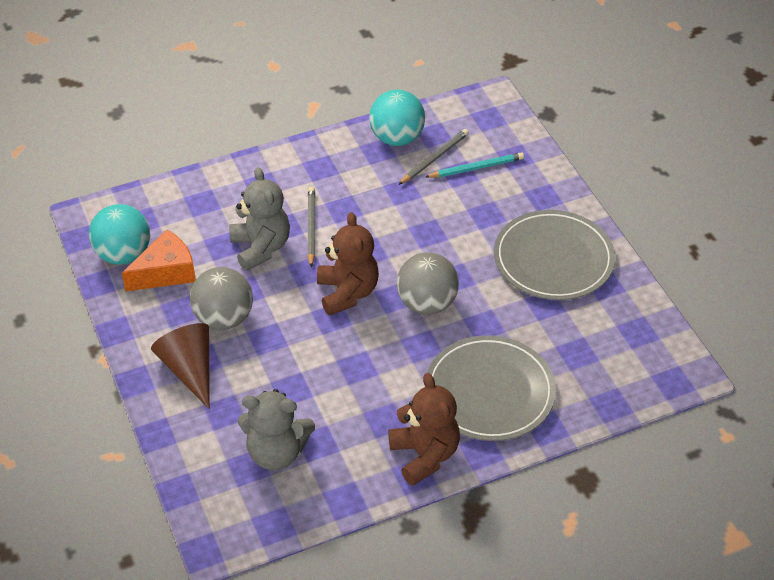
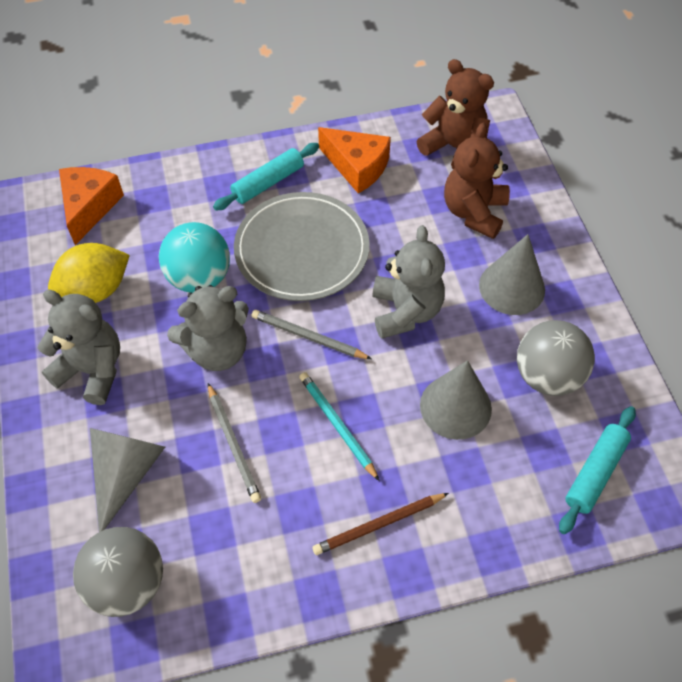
brown cone: 1 -> 0
brown pencil: 0 -> 1
grey cone: 0 -> 3
grey plate: 2 -> 1
grey teddy bear: 2 -> 3
orange cheese: 1 -> 2
turquoise ball: 2 -> 1
turquoise rolling pin: 0 -> 2
yellow lemon: 0 -> 1

